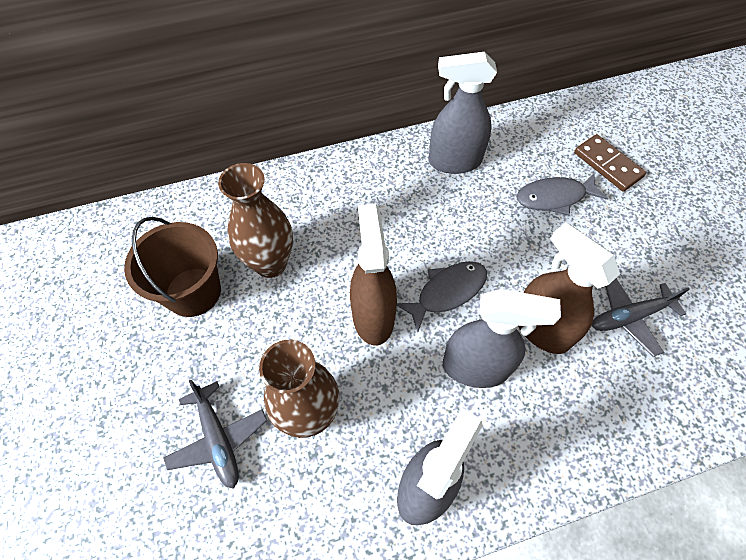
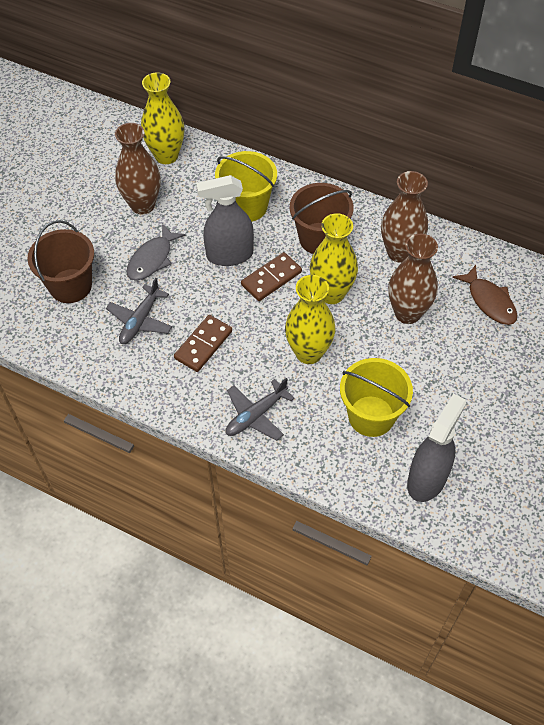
brown bucket: 1 -> 2
brown domino: 1 -> 2
brown fish: 0 -> 1
brown spray bottle: 2 -> 0
brown vase: 2 -> 3
grey fish: 2 -> 1
grey spray bottle: 3 -> 2
yellow bucket: 0 -> 2
yellow vase: 0 -> 3

